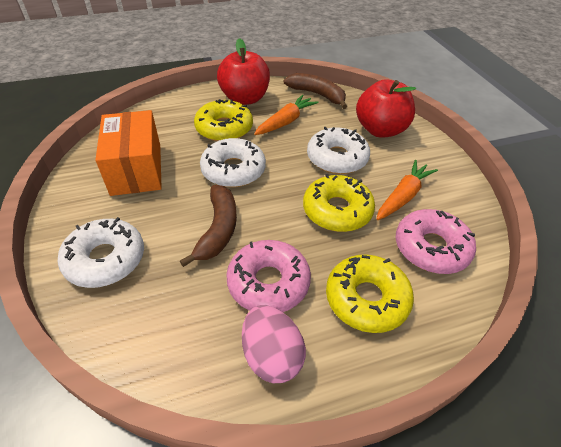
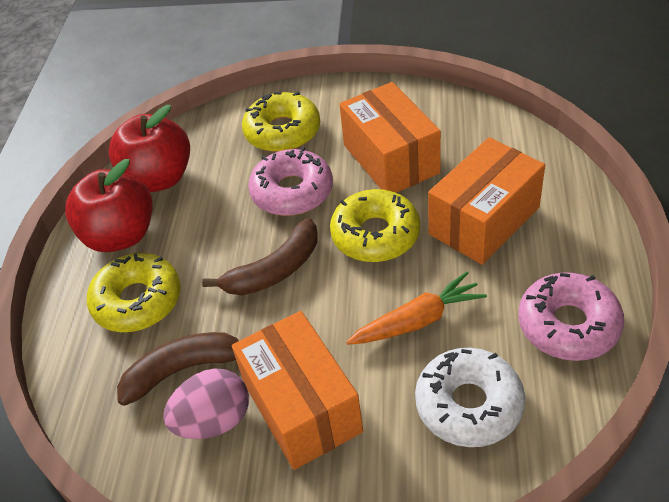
orange box: 1 -> 3
orange carrot: 2 -> 1
white donut: 3 -> 1

